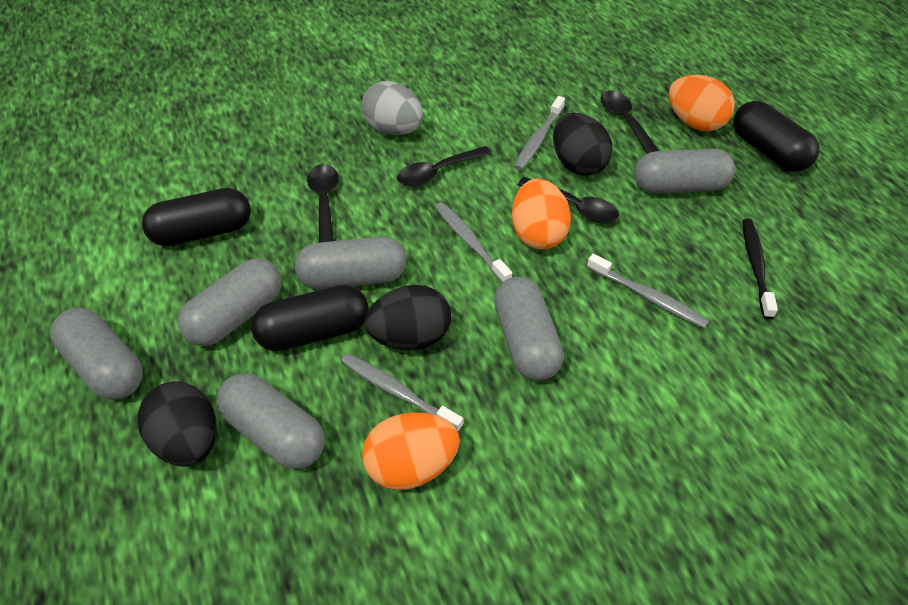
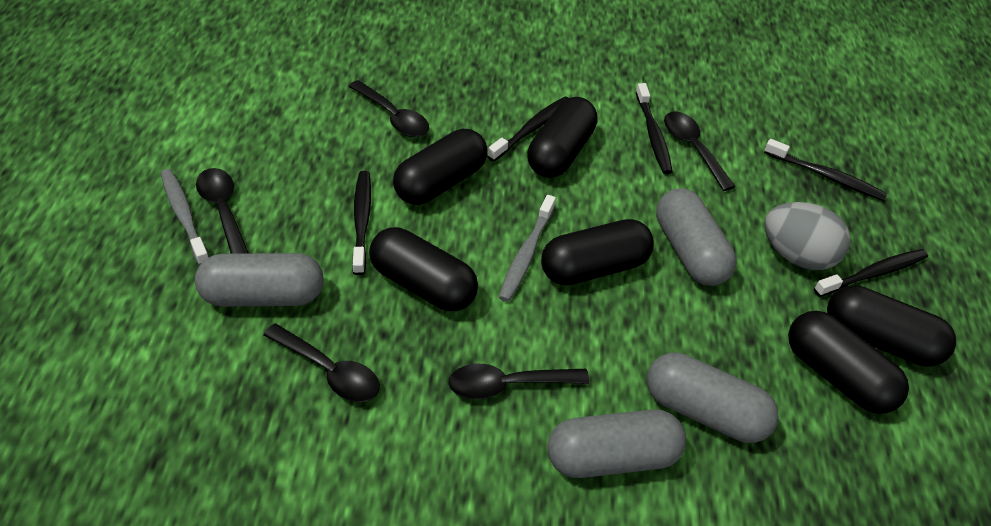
black capsule: 3 -> 6
black egg: 3 -> 0
black spoon: 4 -> 5
black toothbrush: 1 -> 5
grey capsule: 6 -> 4
grey toothbrush: 4 -> 2
orange egg: 3 -> 0

